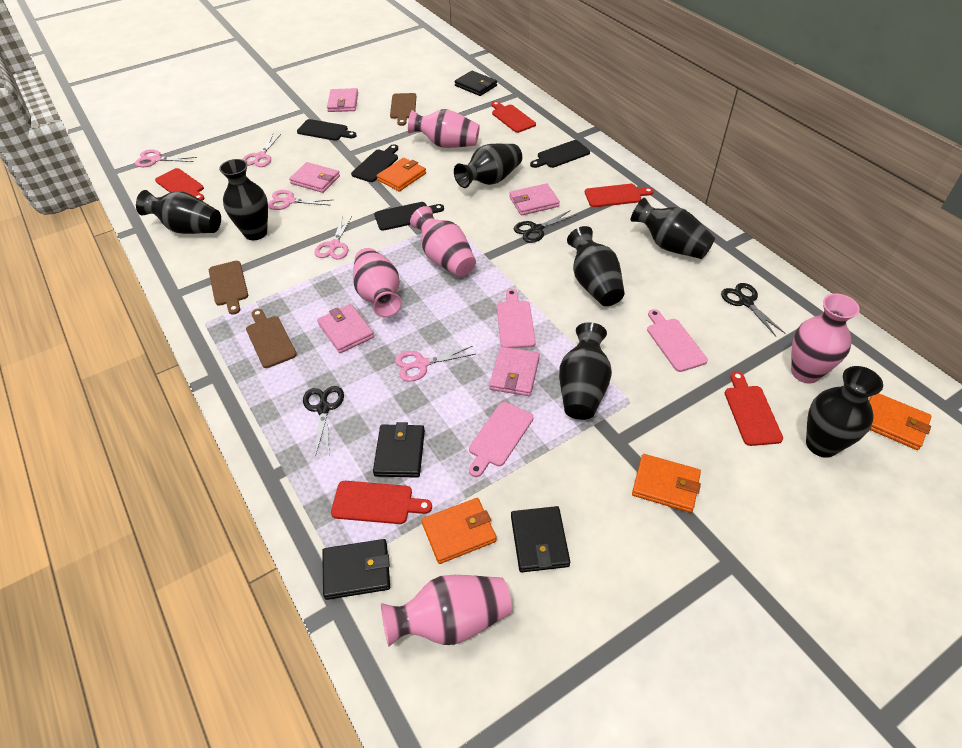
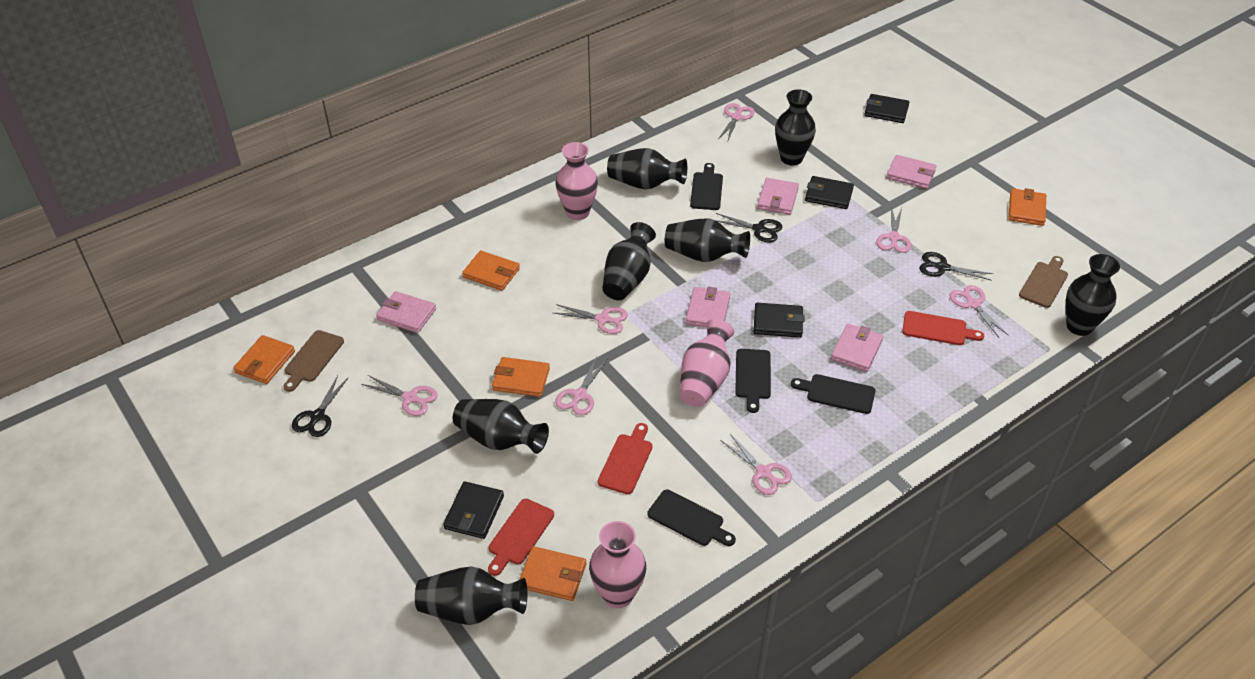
brown cutting board: 3 -> 2
orange wallet: 4 -> 5
pink cutting board: 3 -> 0
pink scissors: 5 -> 7
pink vase: 5 -> 3
red cutting board: 5 -> 3

